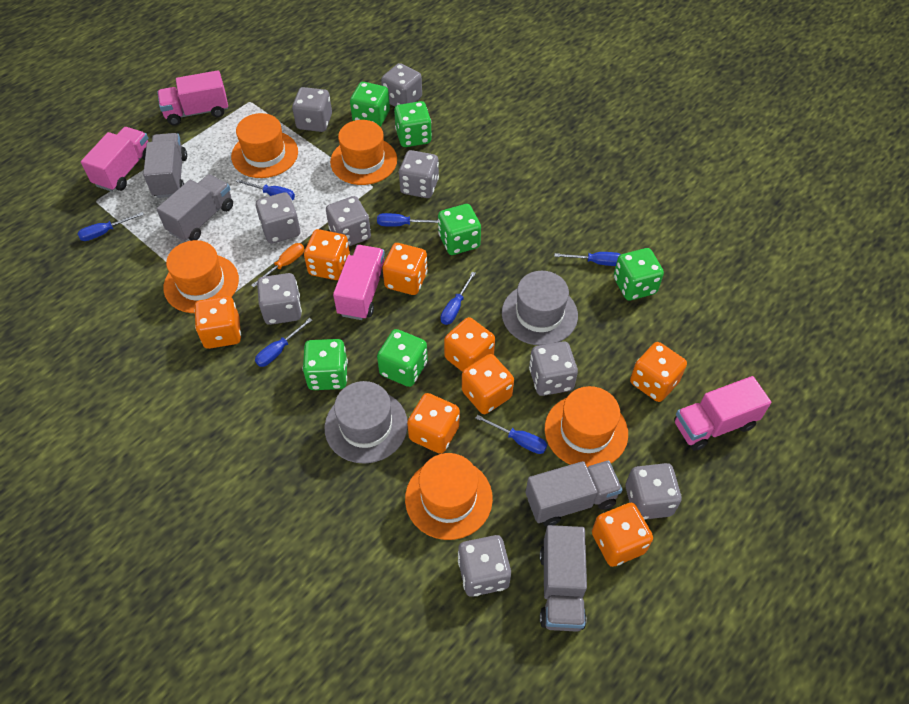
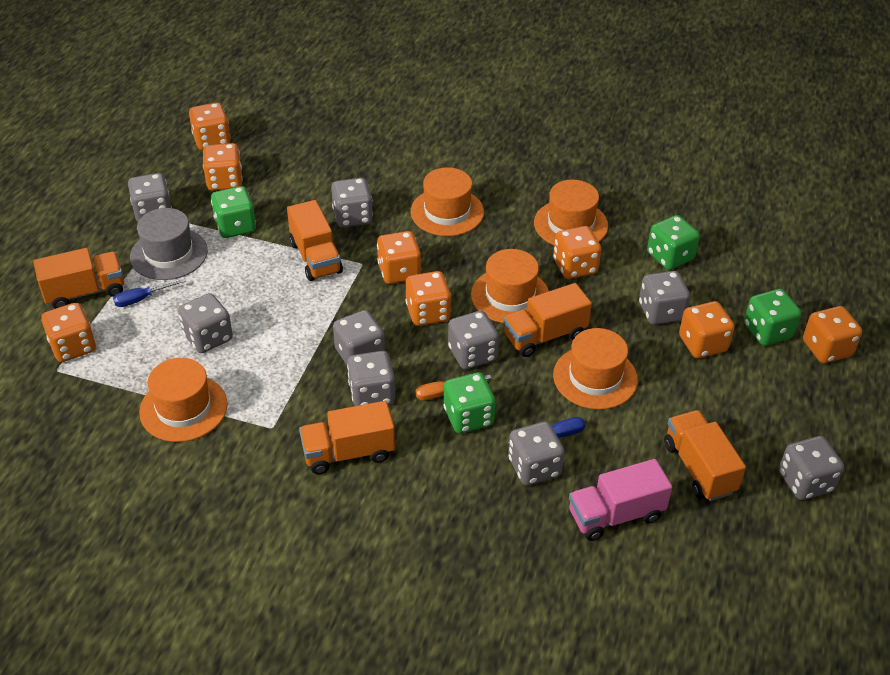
blue screwdriver: 7 -> 2
green dice: 6 -> 4
grey hat: 2 -> 1
grey truck: 4 -> 0
orange truck: 0 -> 5
pink truck: 4 -> 1

